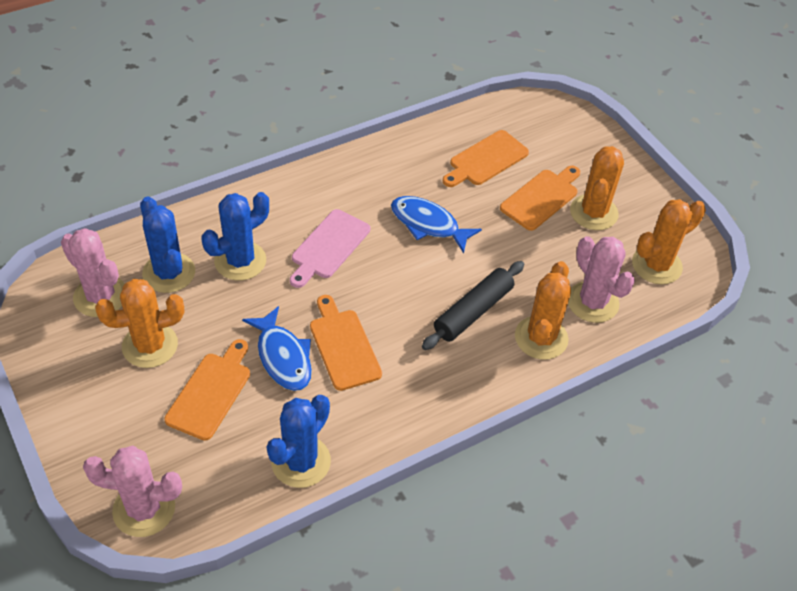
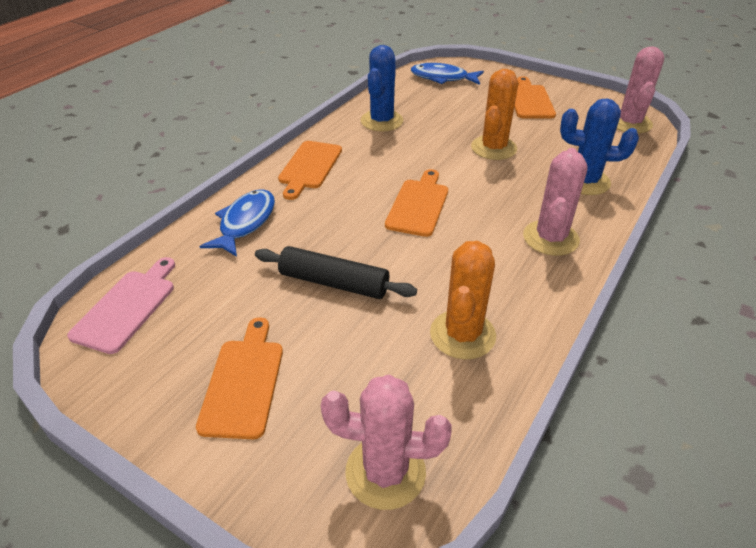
blue cactus: 3 -> 2
orange cactus: 4 -> 2

